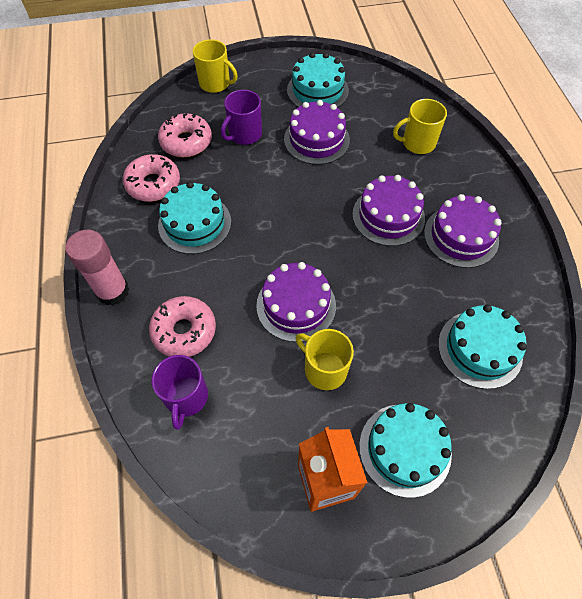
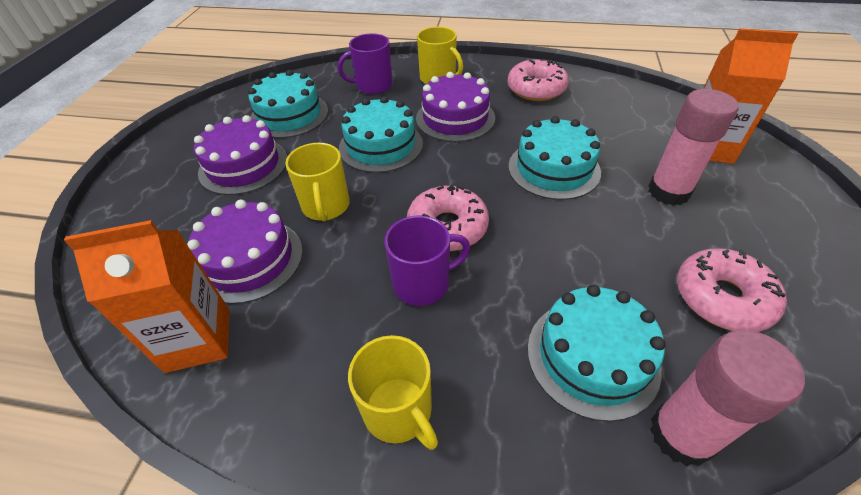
orange carton: 1 -> 2
pink glue stick: 1 -> 2
purple cake: 4 -> 3

